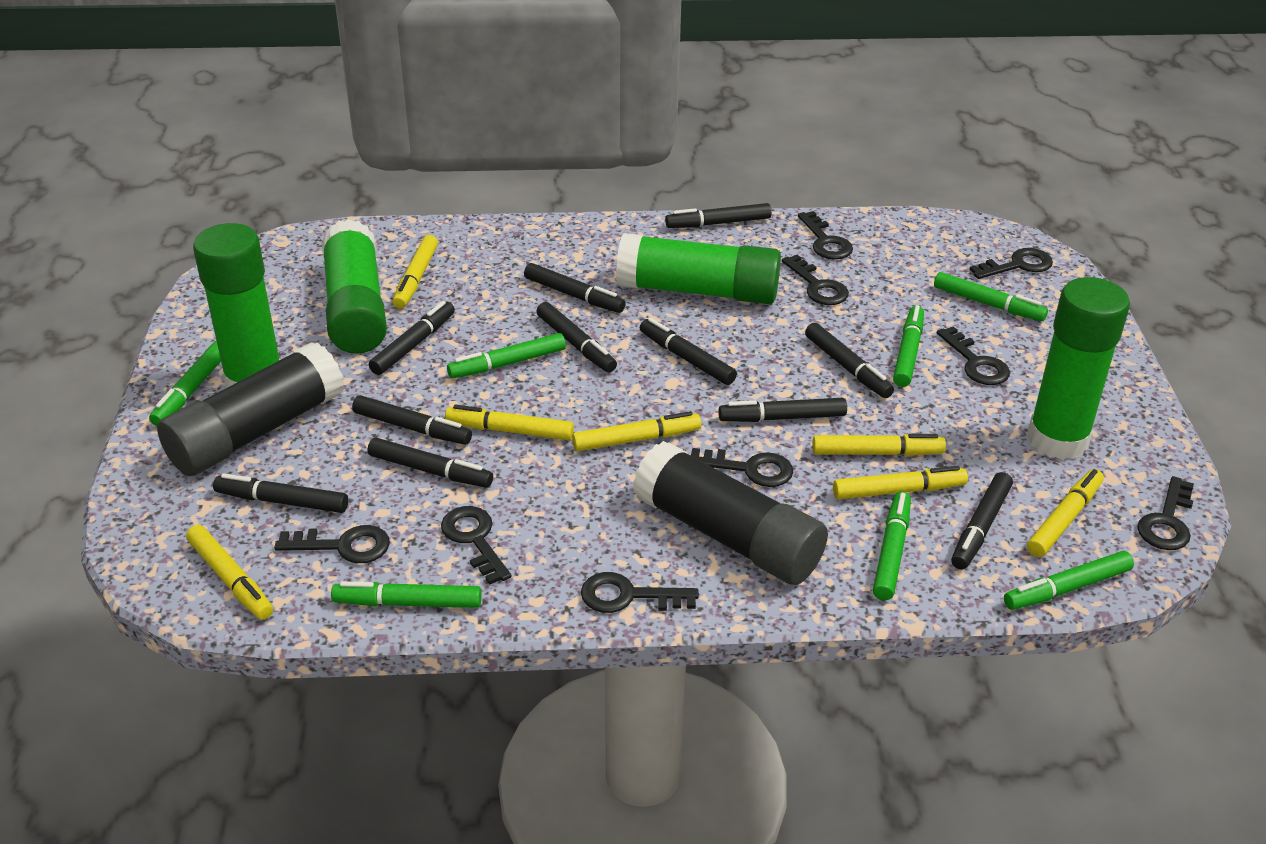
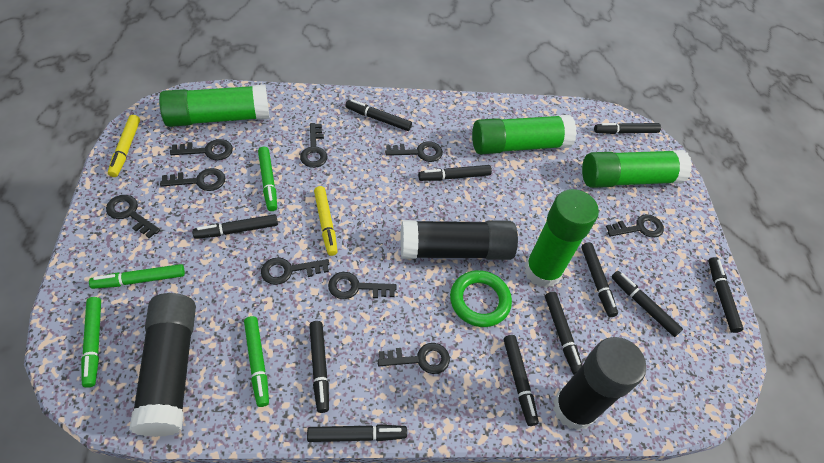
black glue stick: 2 -> 3
green marker: 7 -> 4
green ring: 0 -> 1
yellow marker: 7 -> 2

